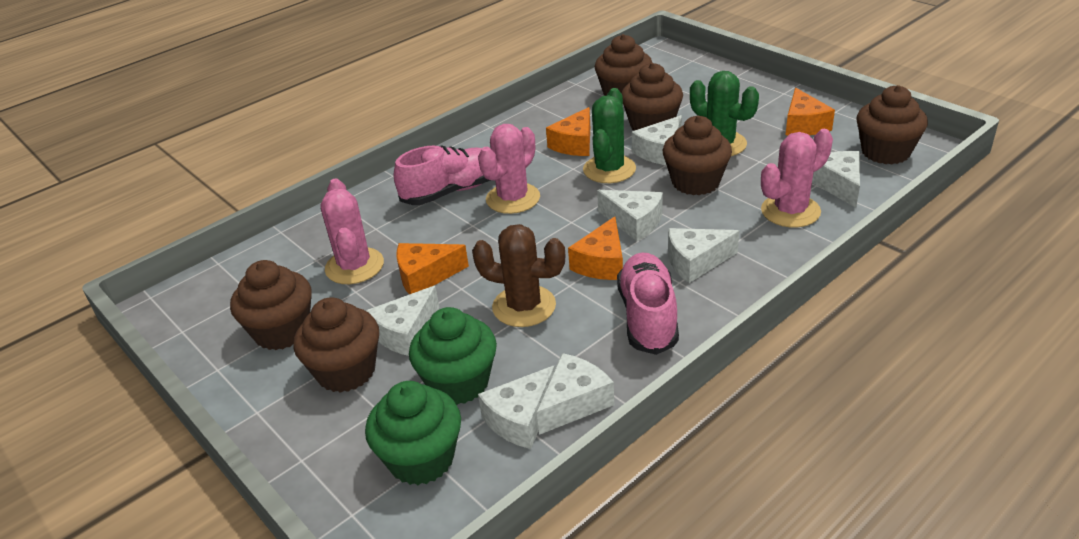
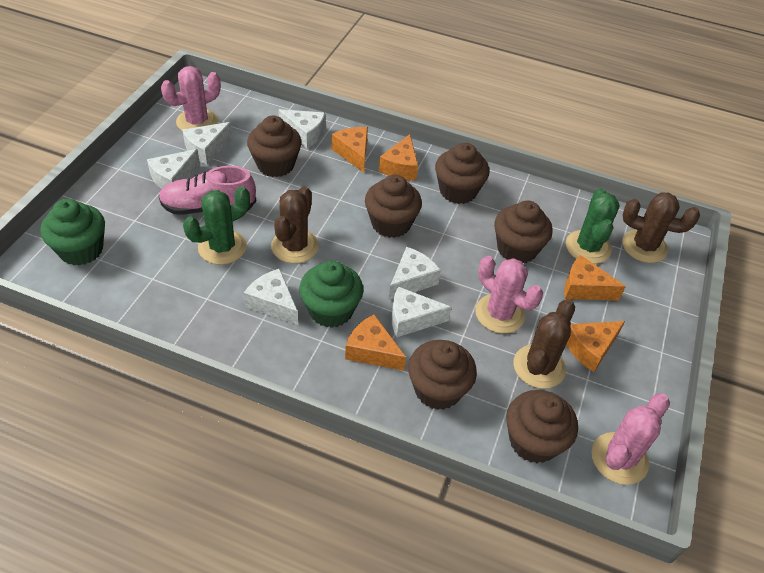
brown cactus: 1 -> 3
orange cheese: 4 -> 5
pink shoe: 2 -> 1
white cheese: 7 -> 6

